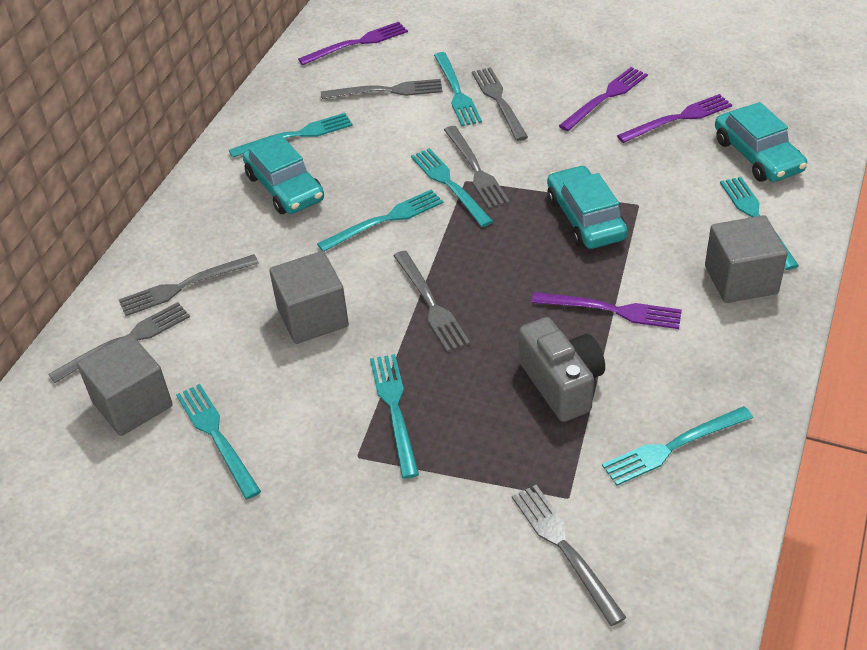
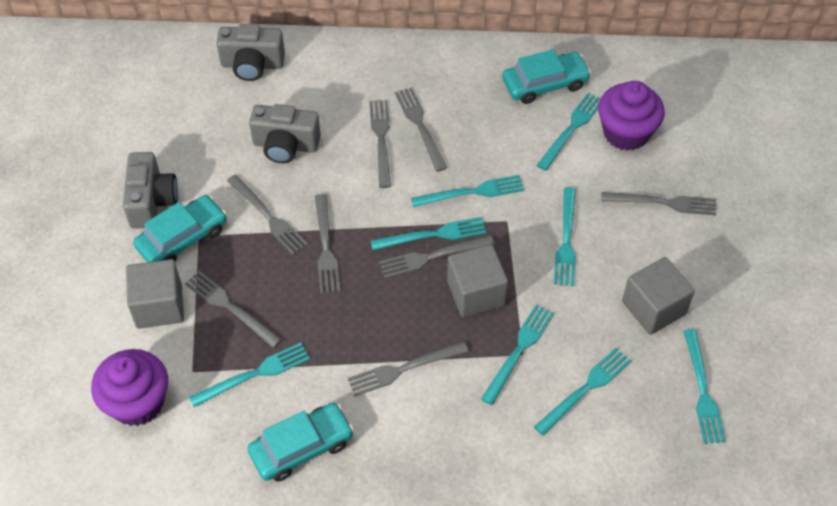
grey camera: 1 -> 3
grey fork: 7 -> 8
purple cupcake: 0 -> 2
purple fork: 4 -> 0

